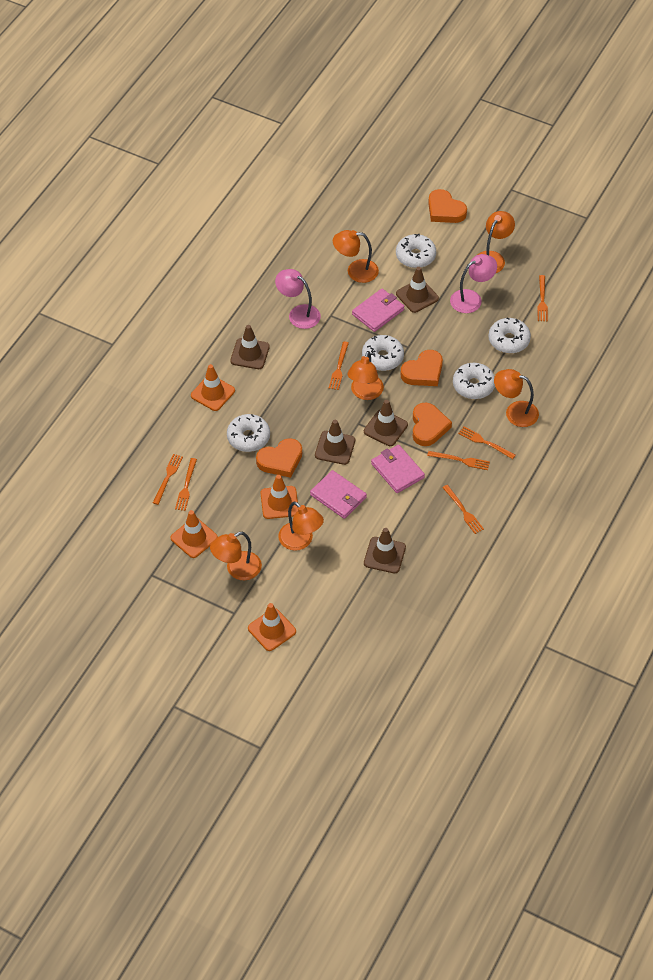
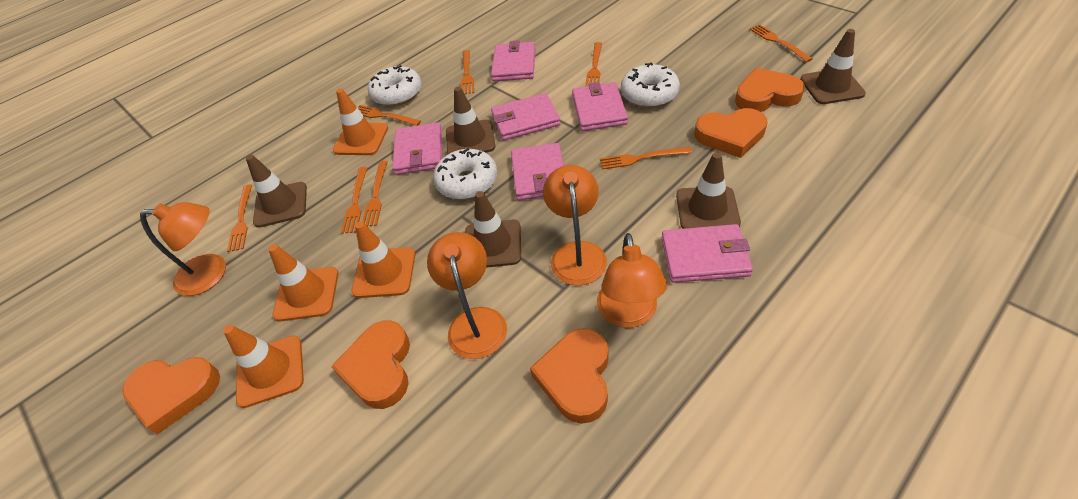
orange fork: 7 -> 8
orange heart: 4 -> 5
orange lamp: 6 -> 4
pink lamp: 2 -> 0
pink wallet: 3 -> 6
white donut: 5 -> 3

